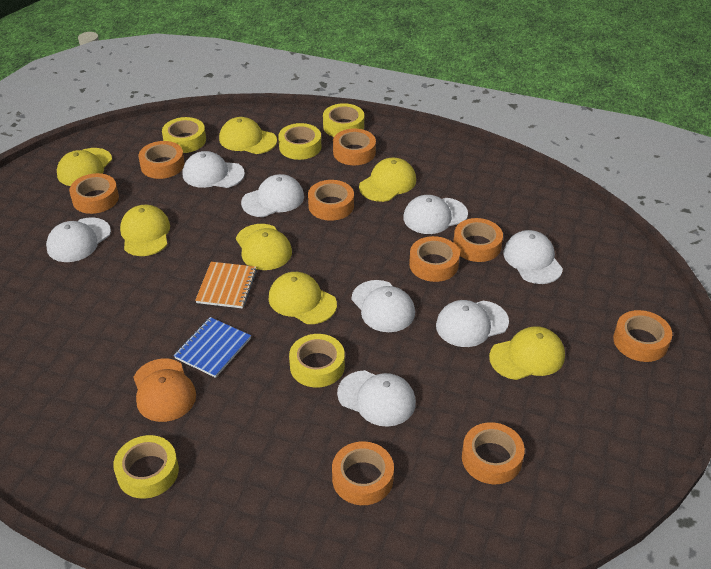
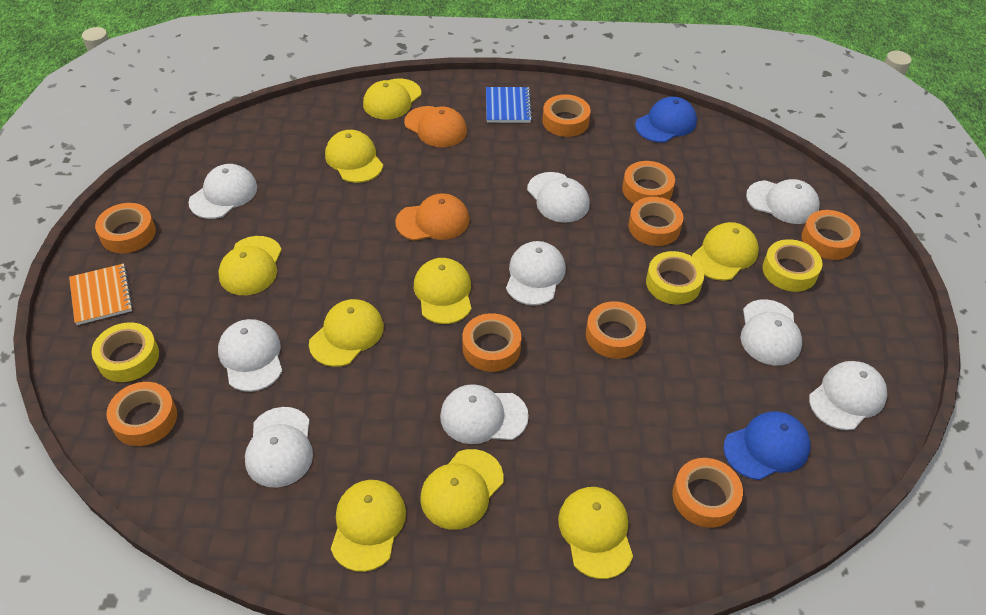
blue cap: 0 -> 2
orange cap: 1 -> 2
white cap: 8 -> 9
yellow cap: 7 -> 9
yellow tape: 5 -> 3

